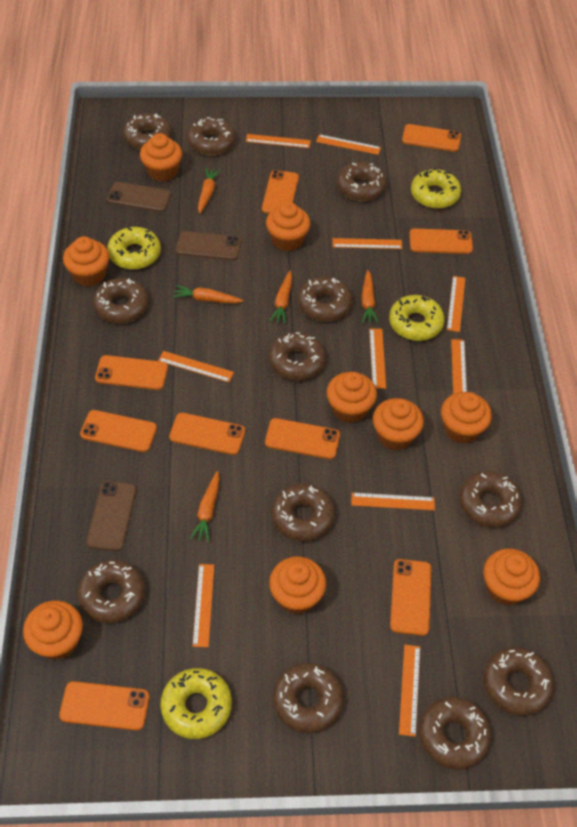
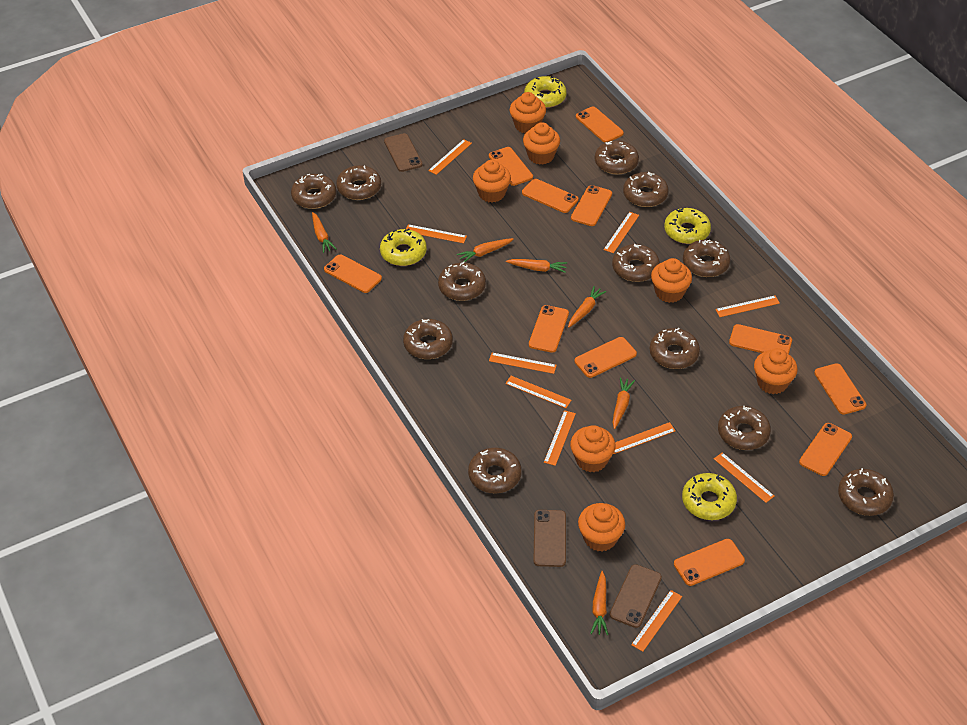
orange carrot: 5 -> 6
orange cupcake: 9 -> 7
orange phone: 9 -> 11

